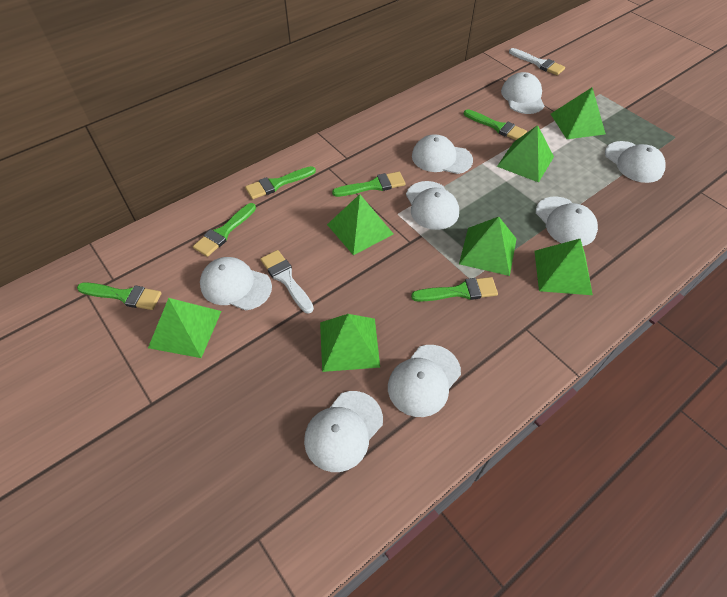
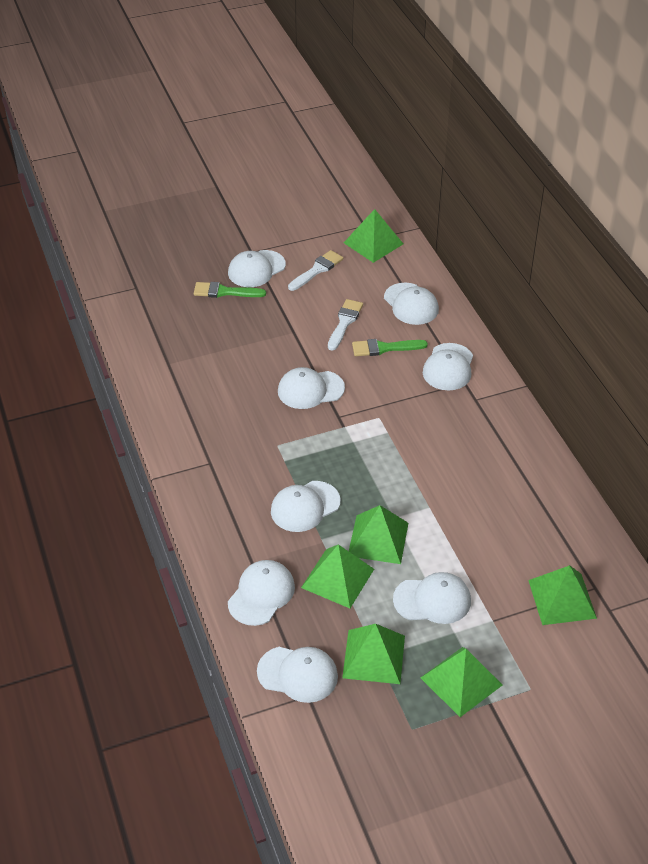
green brush: 6 -> 2
green pyramid: 7 -> 6

